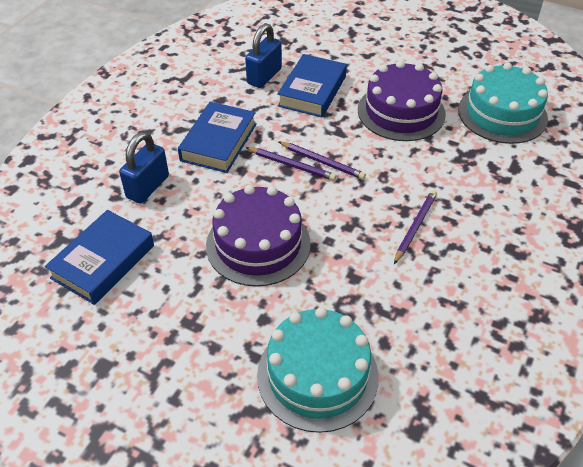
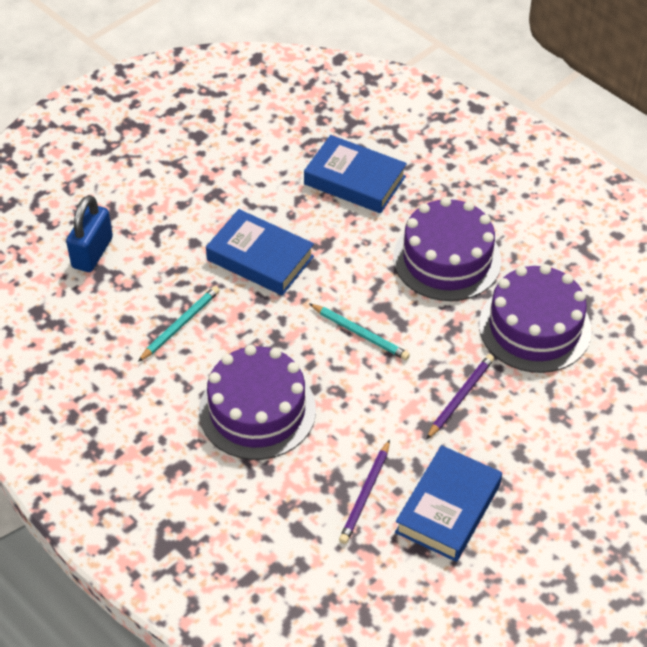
blue padlock: 2 -> 1
purple cake: 2 -> 3
purple pencil: 3 -> 2
turquoise cake: 2 -> 0
turquoise pencil: 0 -> 2

